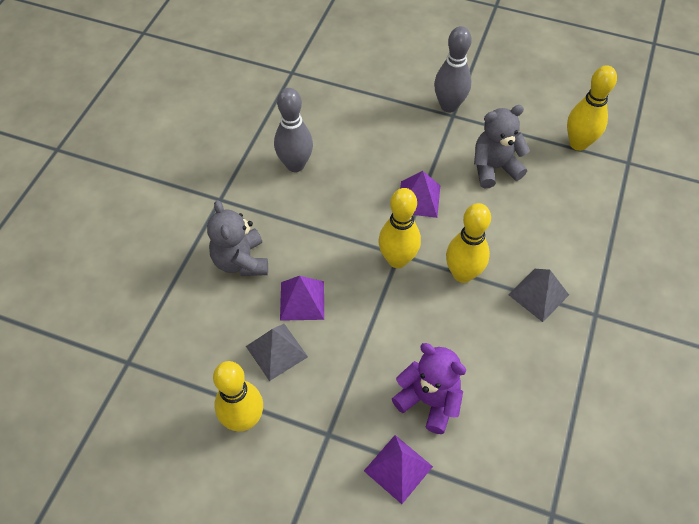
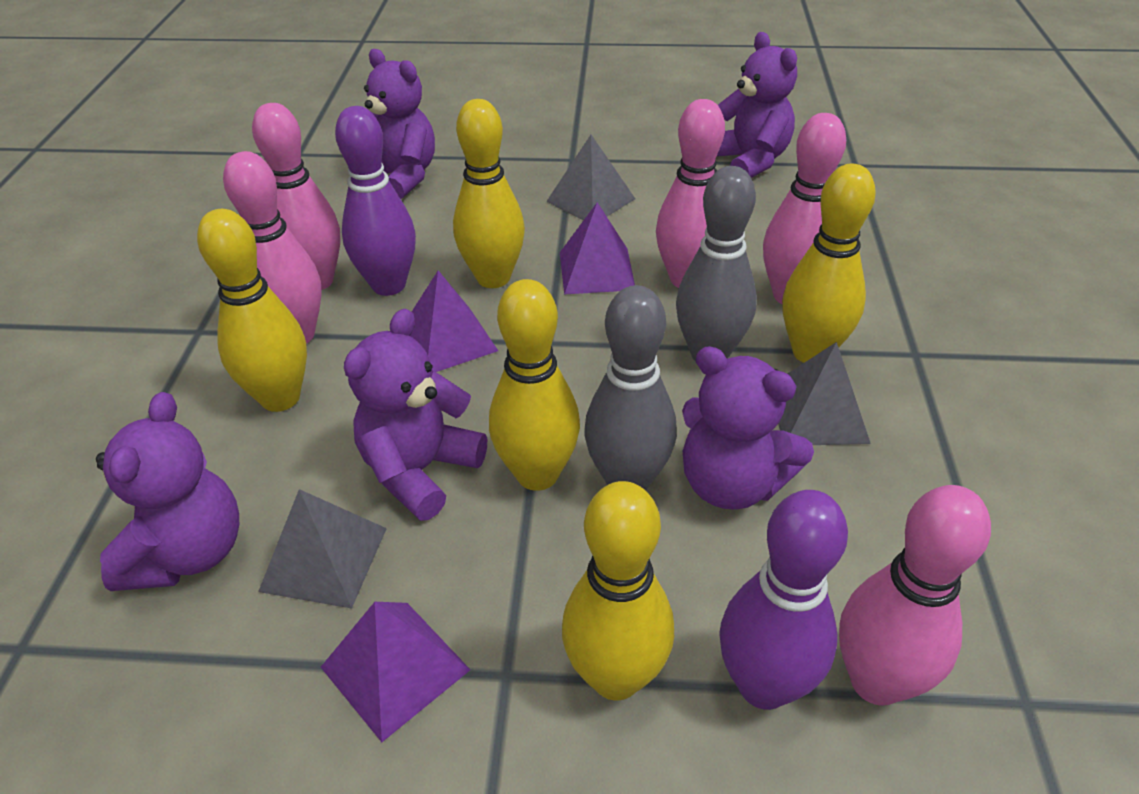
grey pyramid: 2 -> 3
grey teddy bear: 2 -> 0
pink bowling pin: 0 -> 5
purple bowling pin: 0 -> 2
purple teddy bear: 1 -> 5
yellow bowling pin: 4 -> 5

